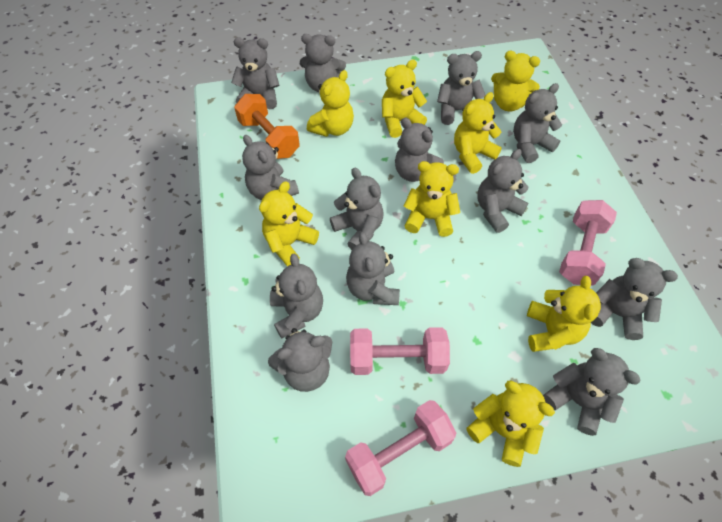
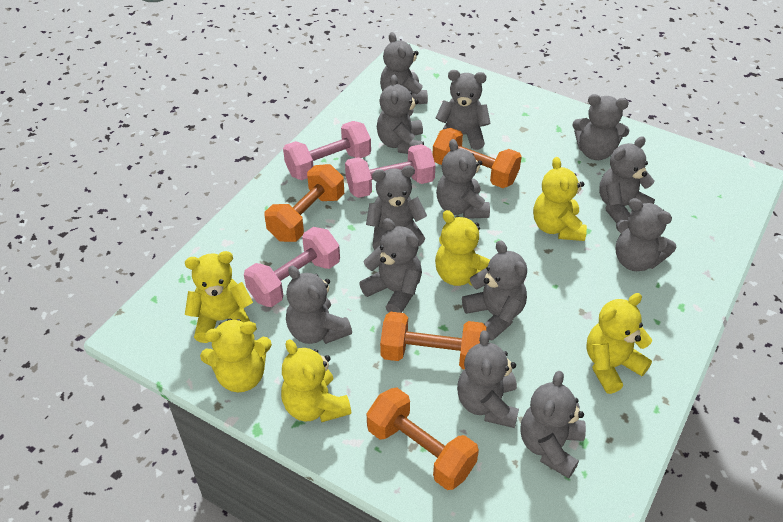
orange dumbbell: 1 -> 4
yellow teddy bear: 8 -> 6

